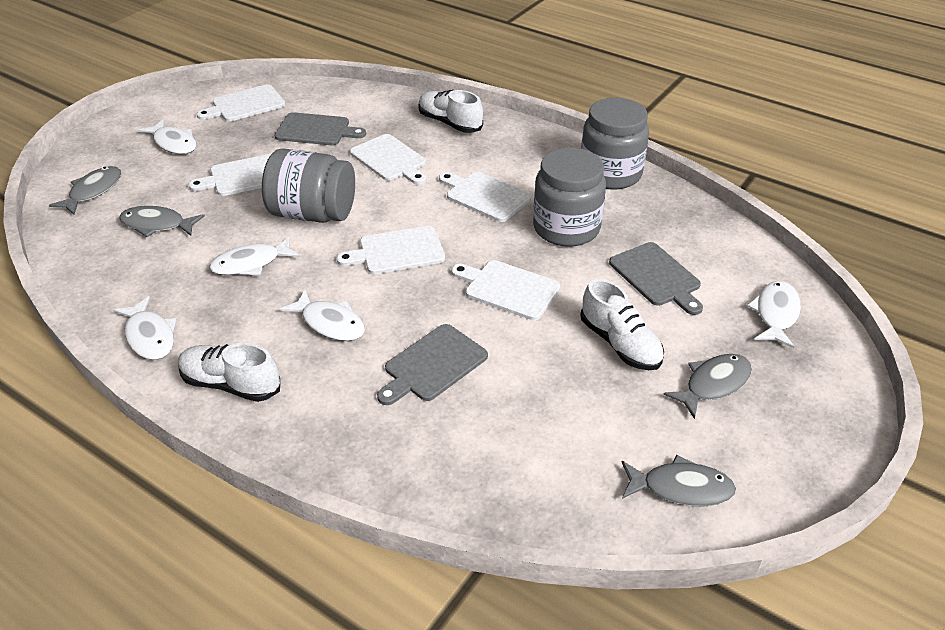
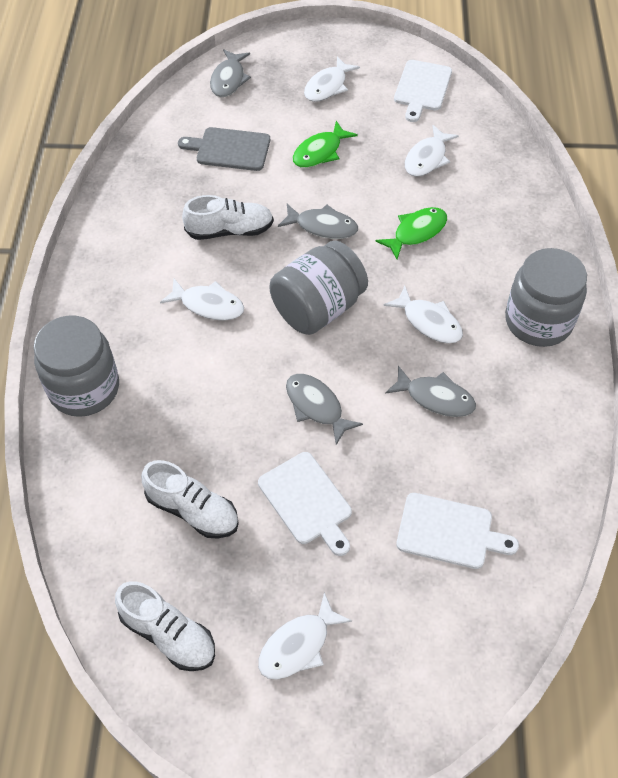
green fish: 0 -> 2
grey cutting board: 3 -> 1
white cutting board: 6 -> 3

